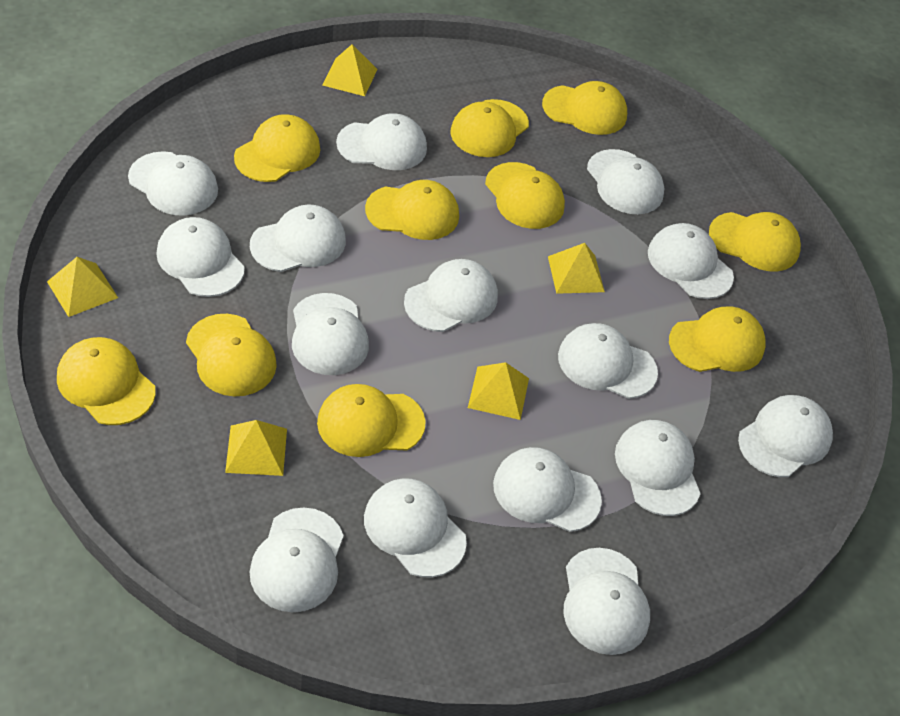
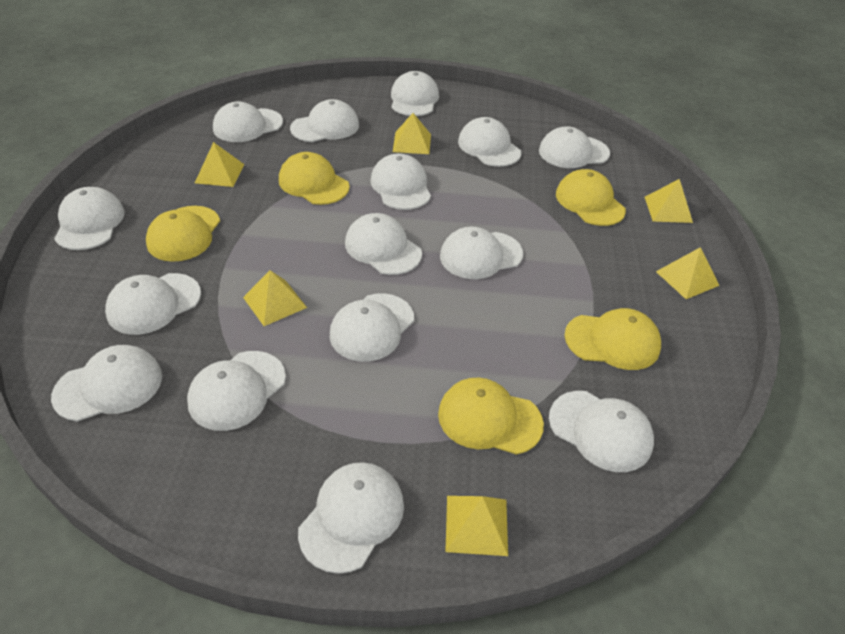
yellow cap: 10 -> 5
yellow pyramid: 5 -> 6

